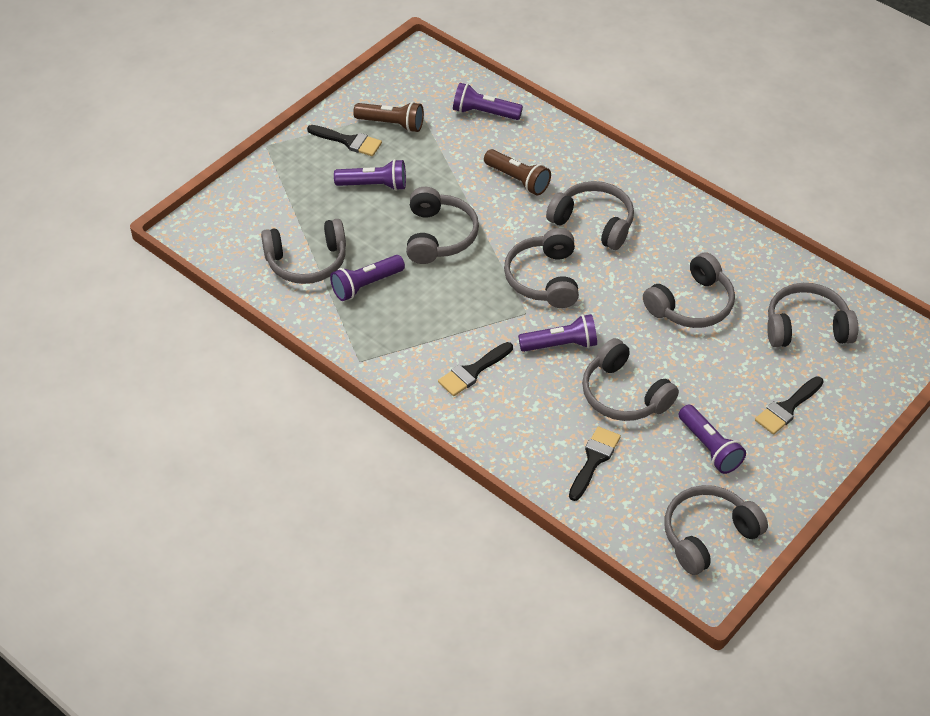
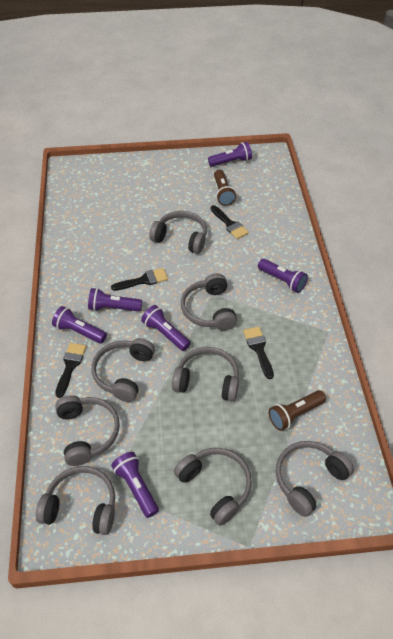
purple flashlight: 5 -> 6

